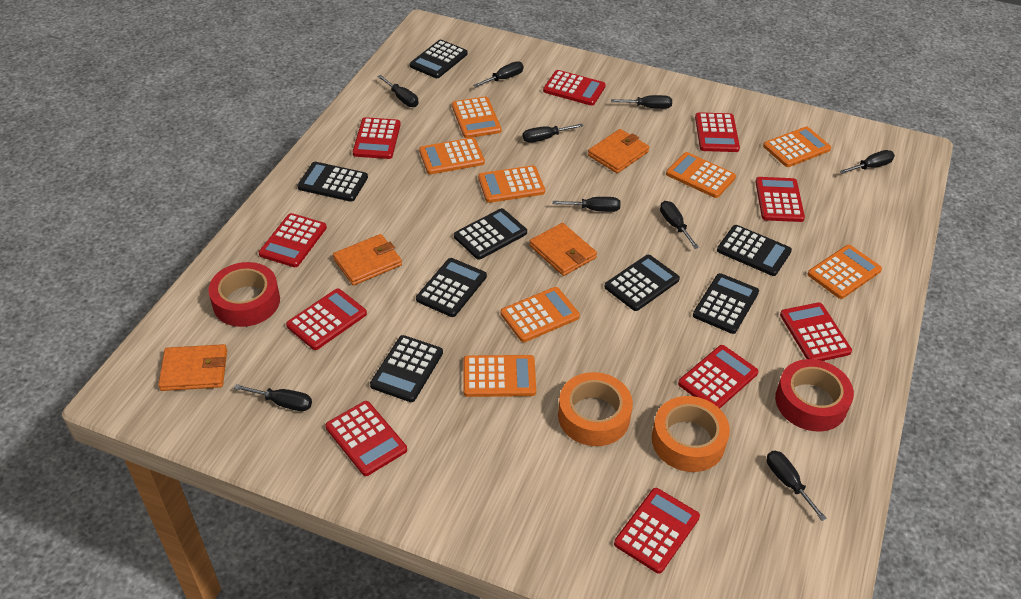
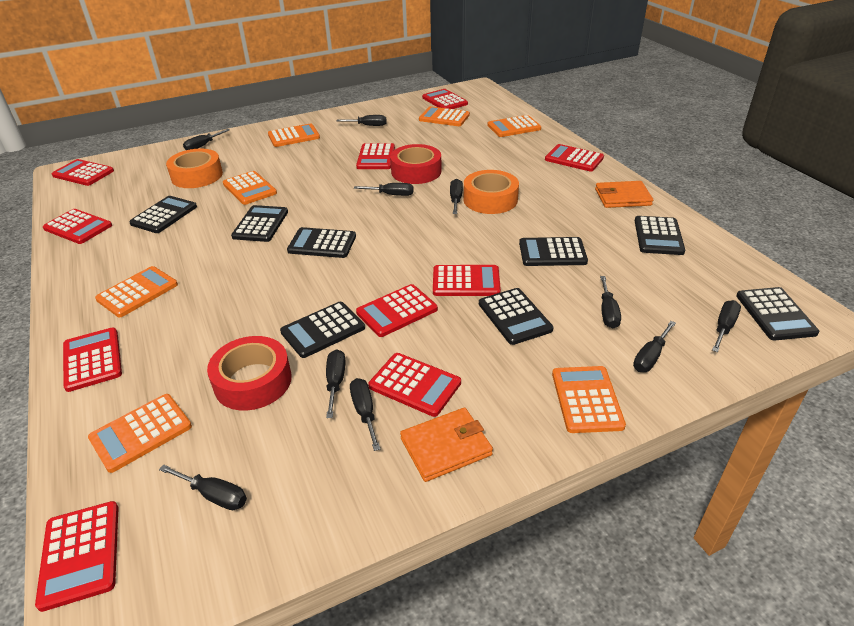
black screwdriver: 9 -> 10
orange calculator: 8 -> 7
orange wallet: 4 -> 2

